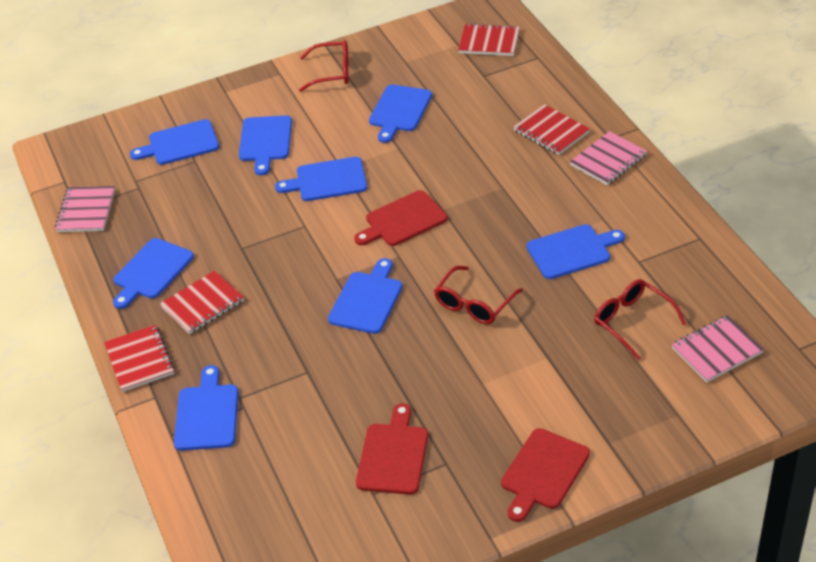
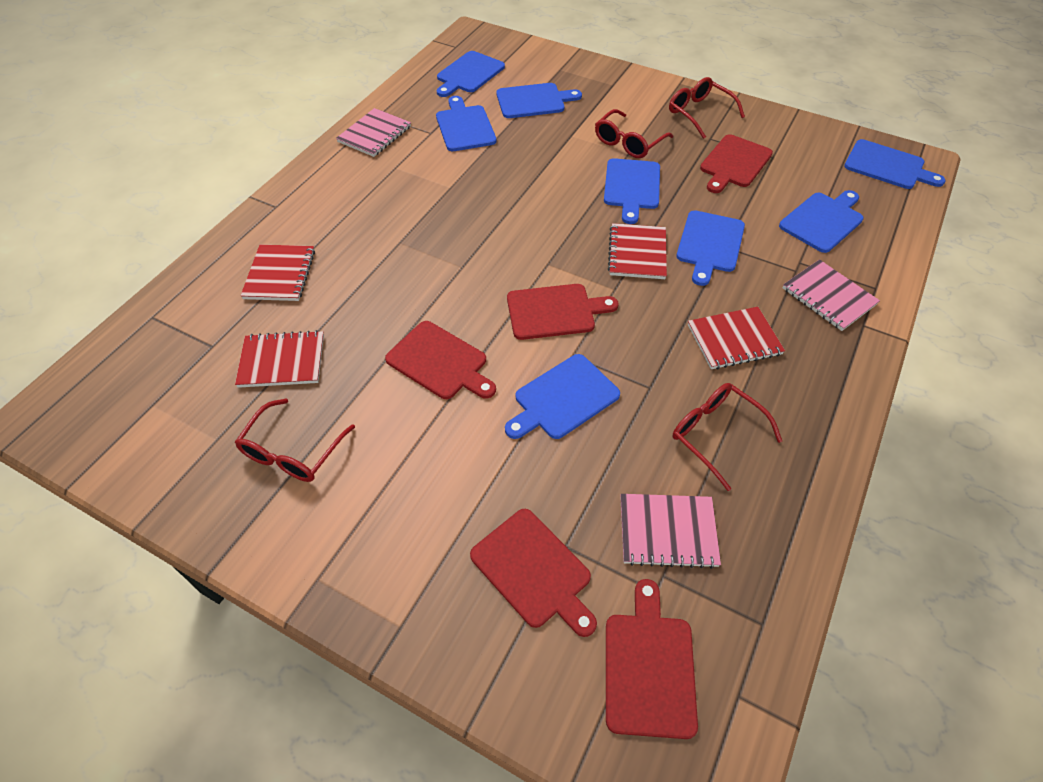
red cutting board: 3 -> 5
red glasses: 3 -> 4

